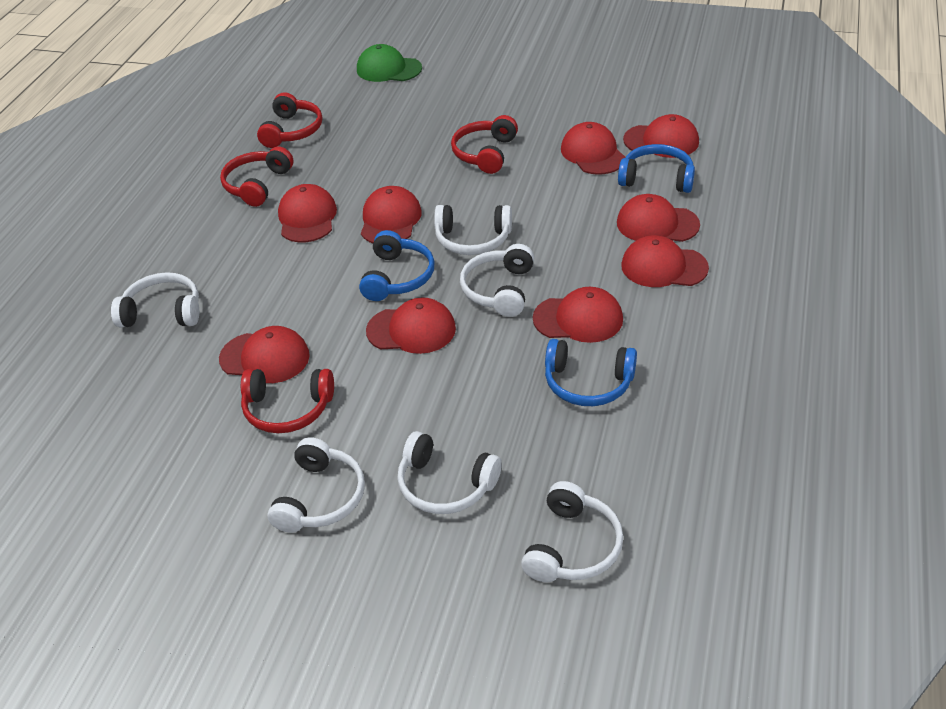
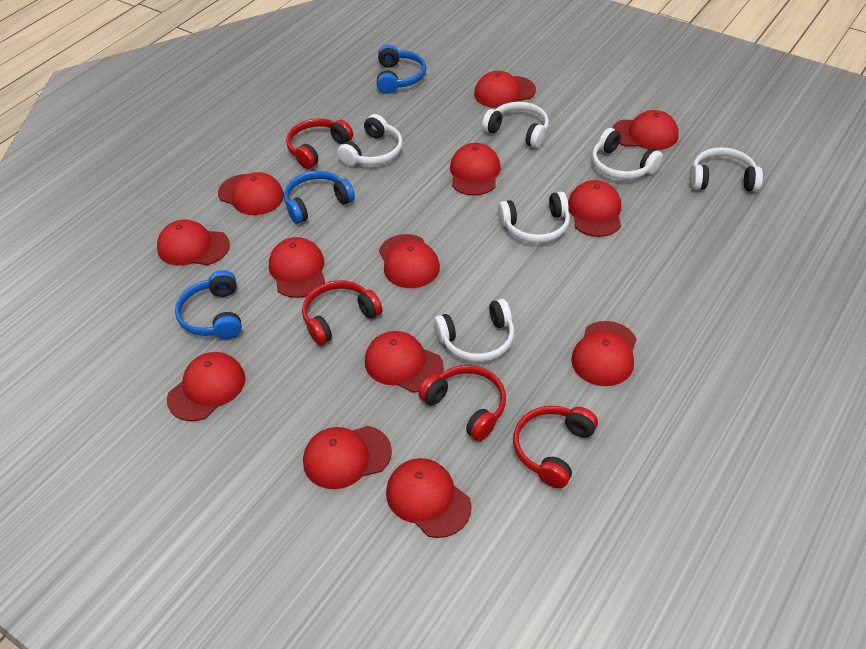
green cap: 1 -> 0
red cap: 9 -> 13

